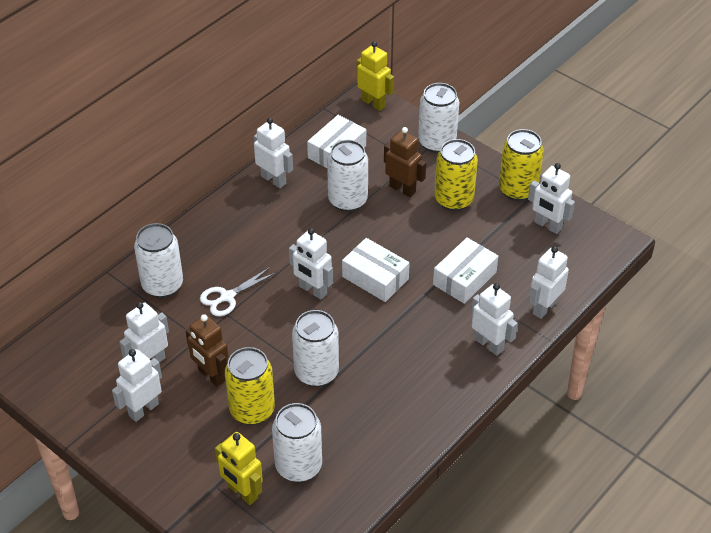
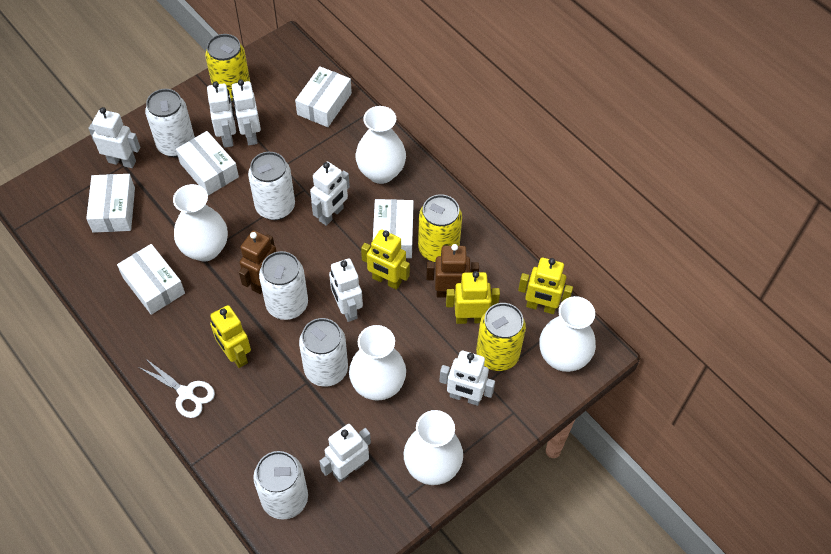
white box: 3 -> 5
white vase: 0 -> 5
yellow robot: 2 -> 4

